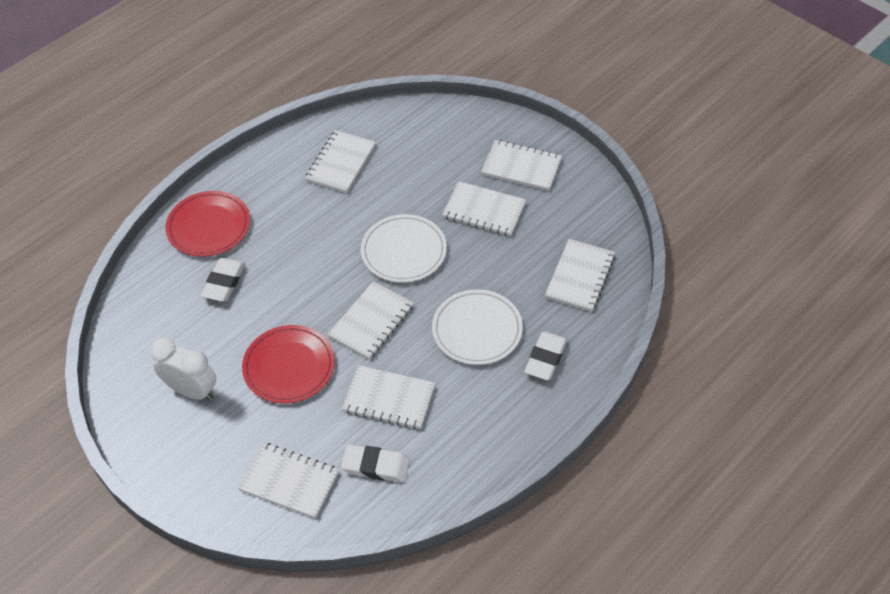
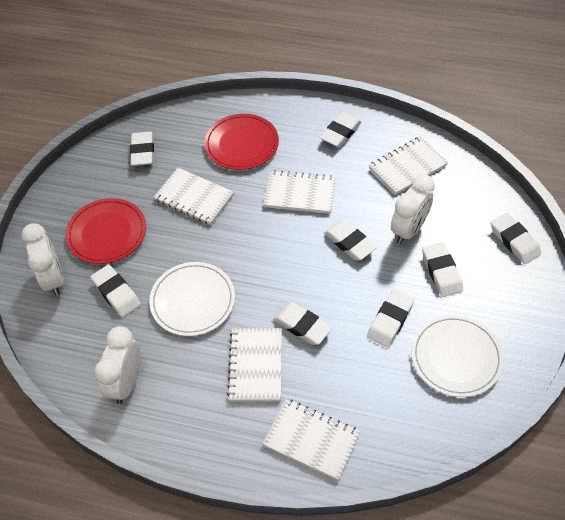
white clock: 1 -> 3
white eraser: 3 -> 8
white notebook: 7 -> 5

